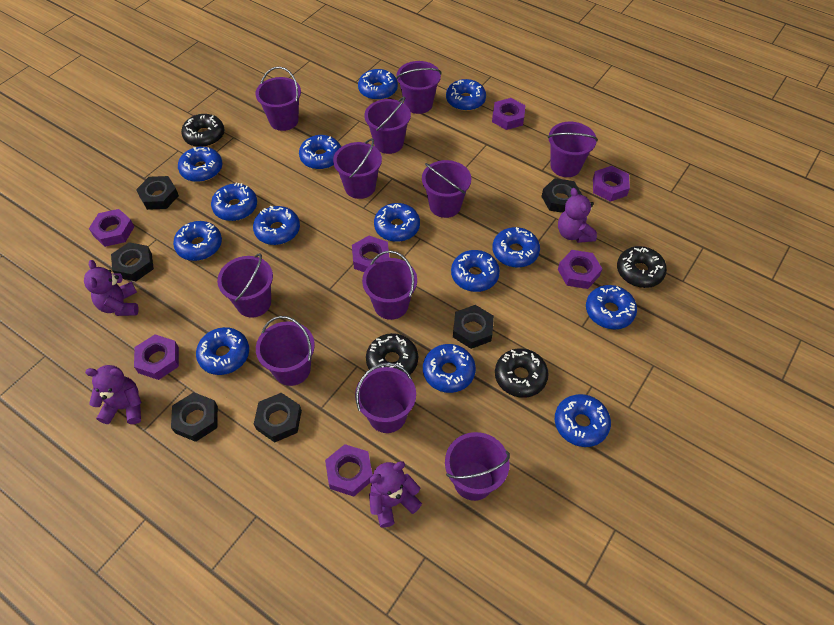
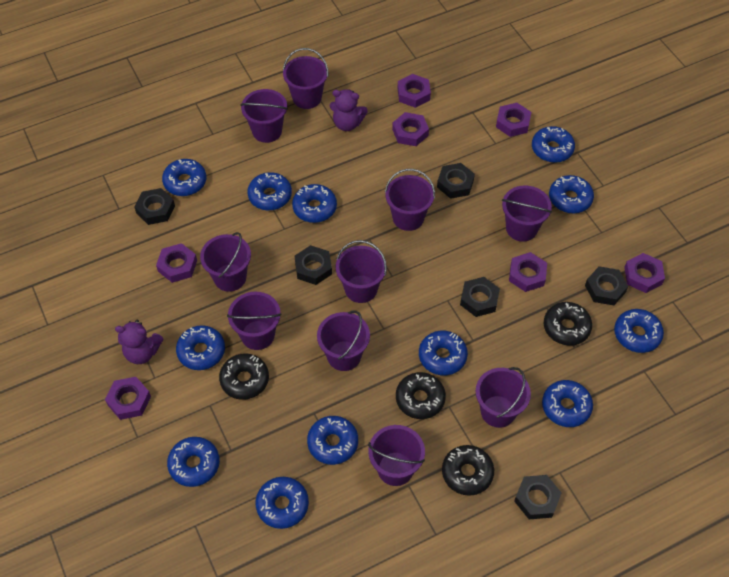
blue donut: 14 -> 12
purple bucket: 11 -> 10
purple teddy bear: 4 -> 2

